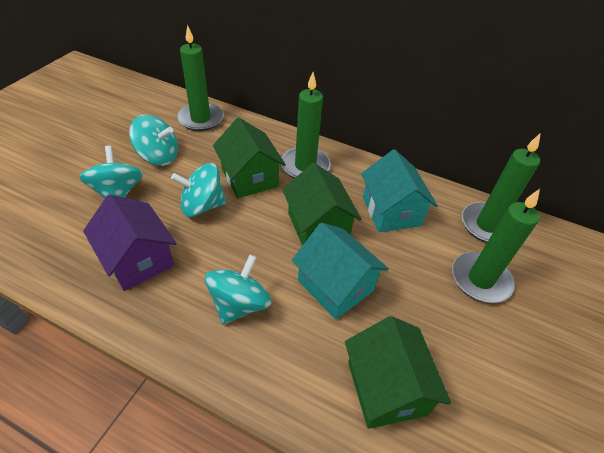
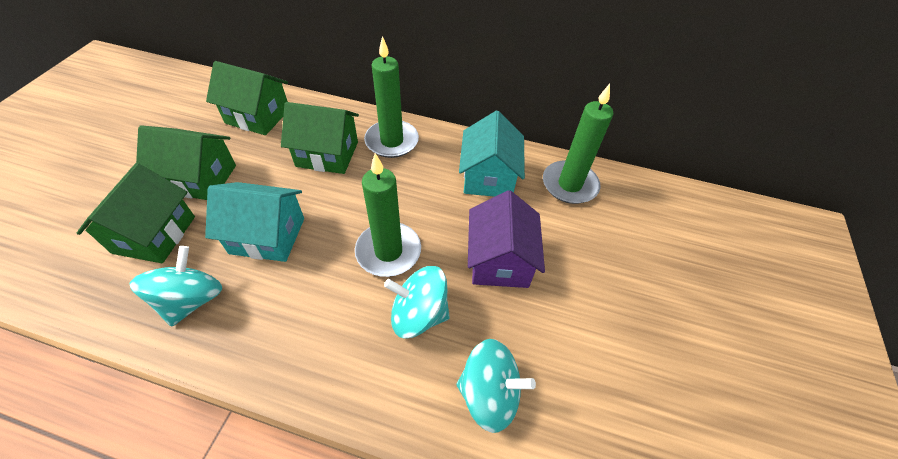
green candle: 4 -> 3
green house: 3 -> 4
turquoise spinning top: 4 -> 3

